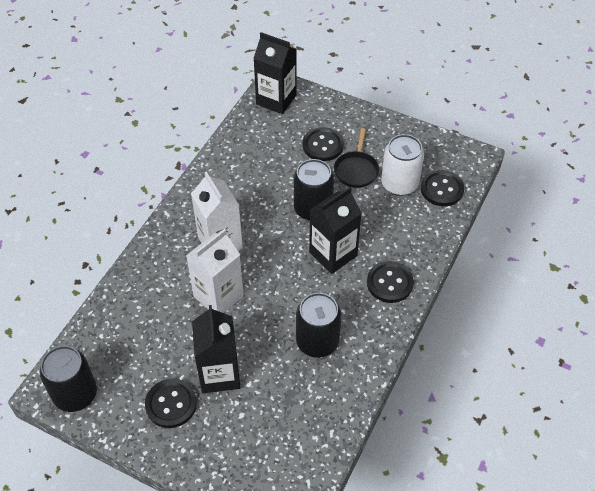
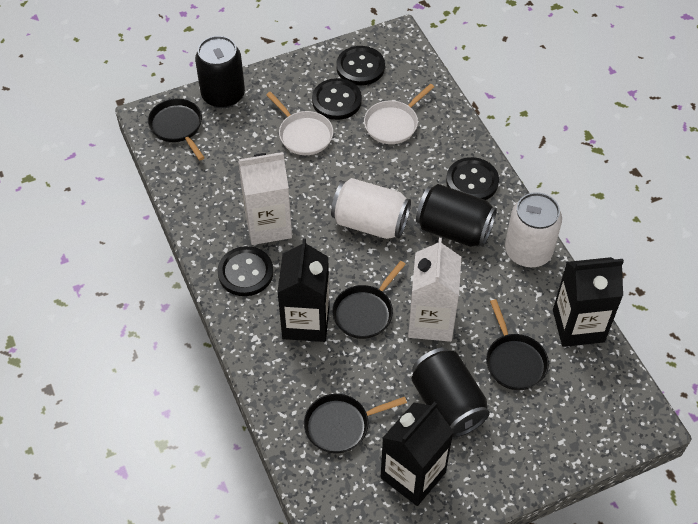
black pan: 1 -> 4
white can: 1 -> 2
white pan: 0 -> 2

